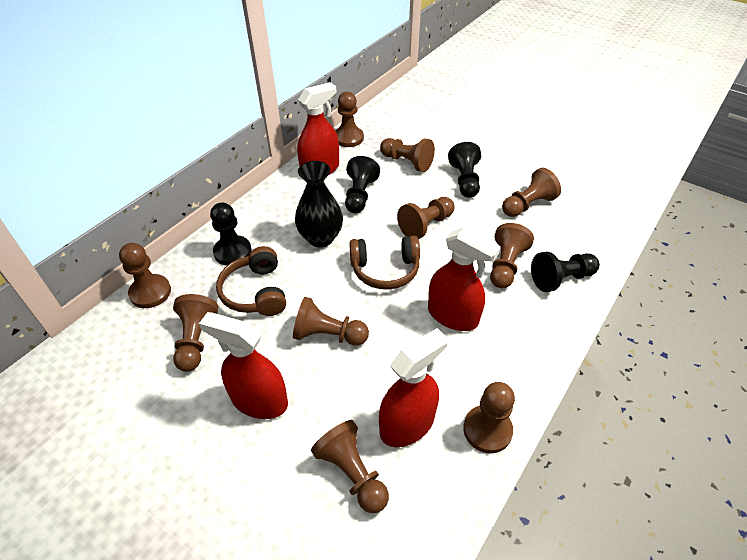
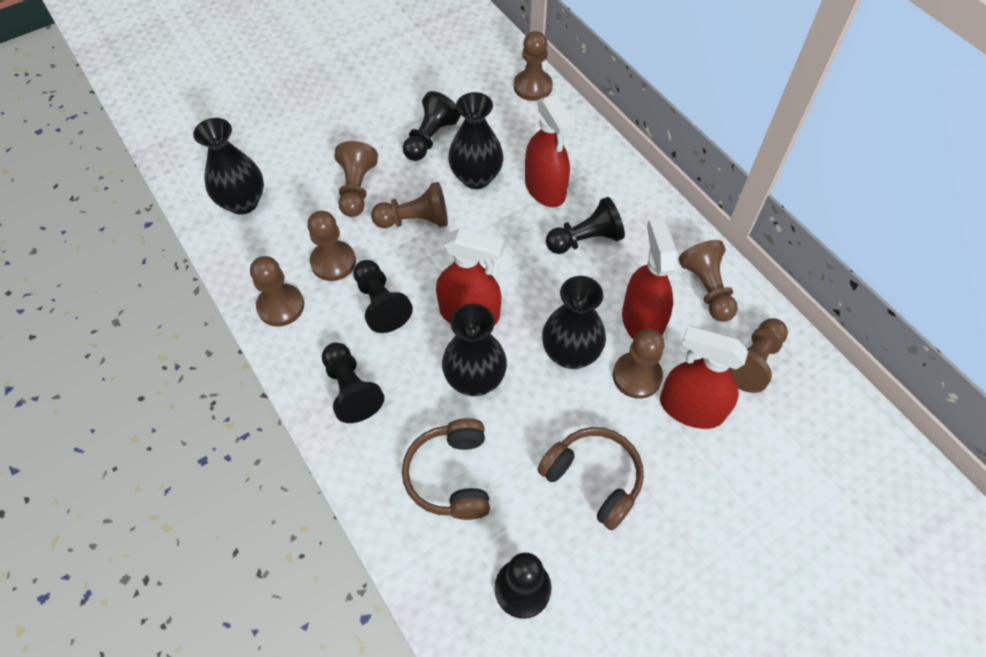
black pawn: 4 -> 5
black vase: 1 -> 4
brown pawn: 10 -> 8

